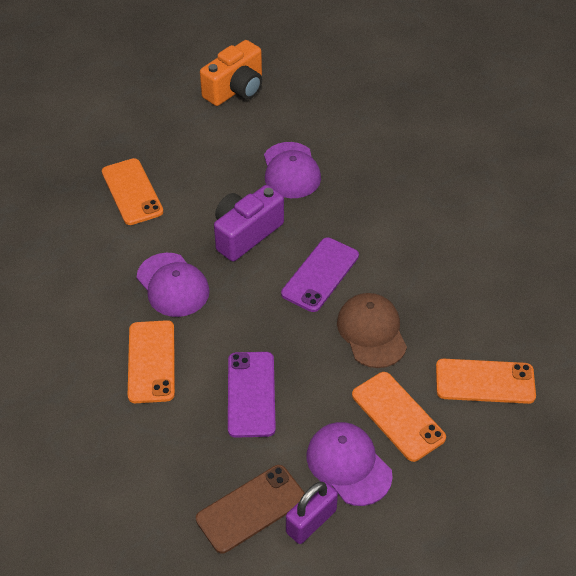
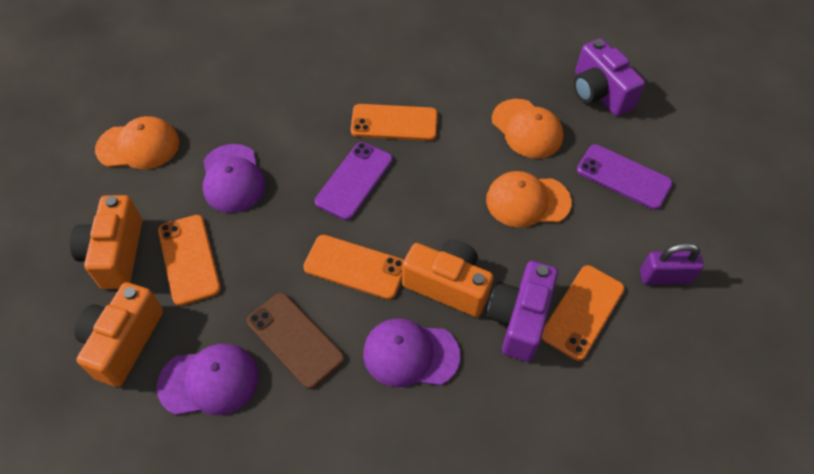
brown cap: 1 -> 0
orange camera: 1 -> 3
orange cap: 0 -> 3
purple camera: 1 -> 2

